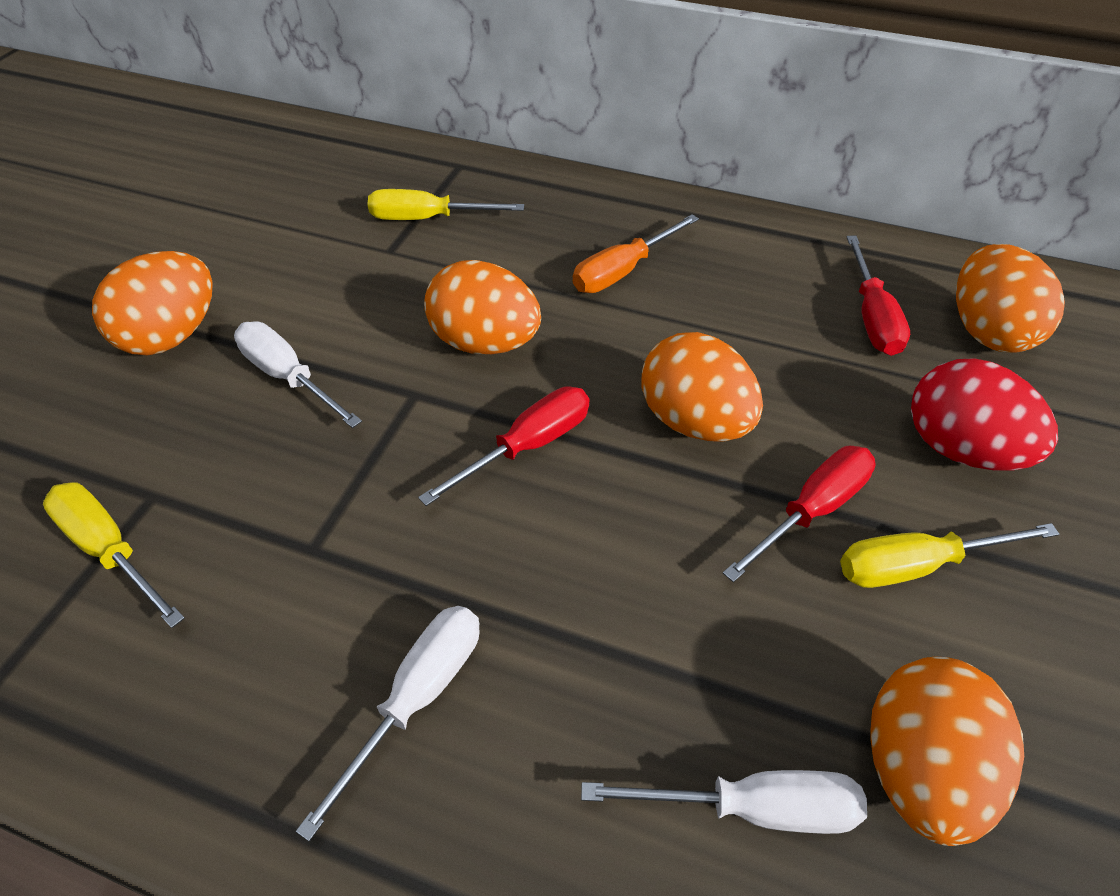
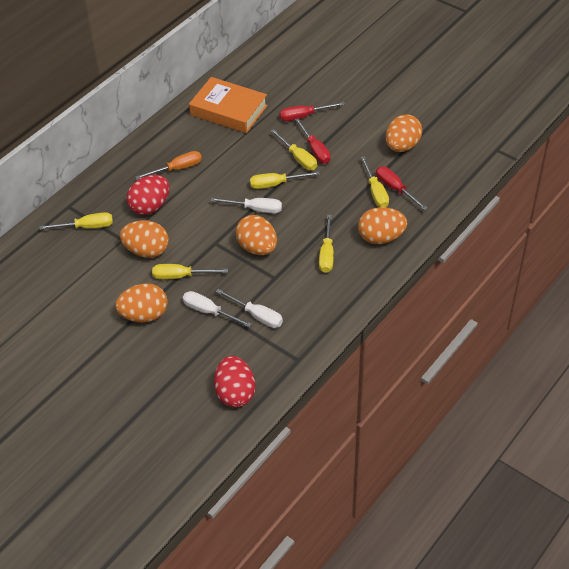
orange book: 0 -> 1
red egg: 1 -> 2
yellow screwdriver: 3 -> 6

